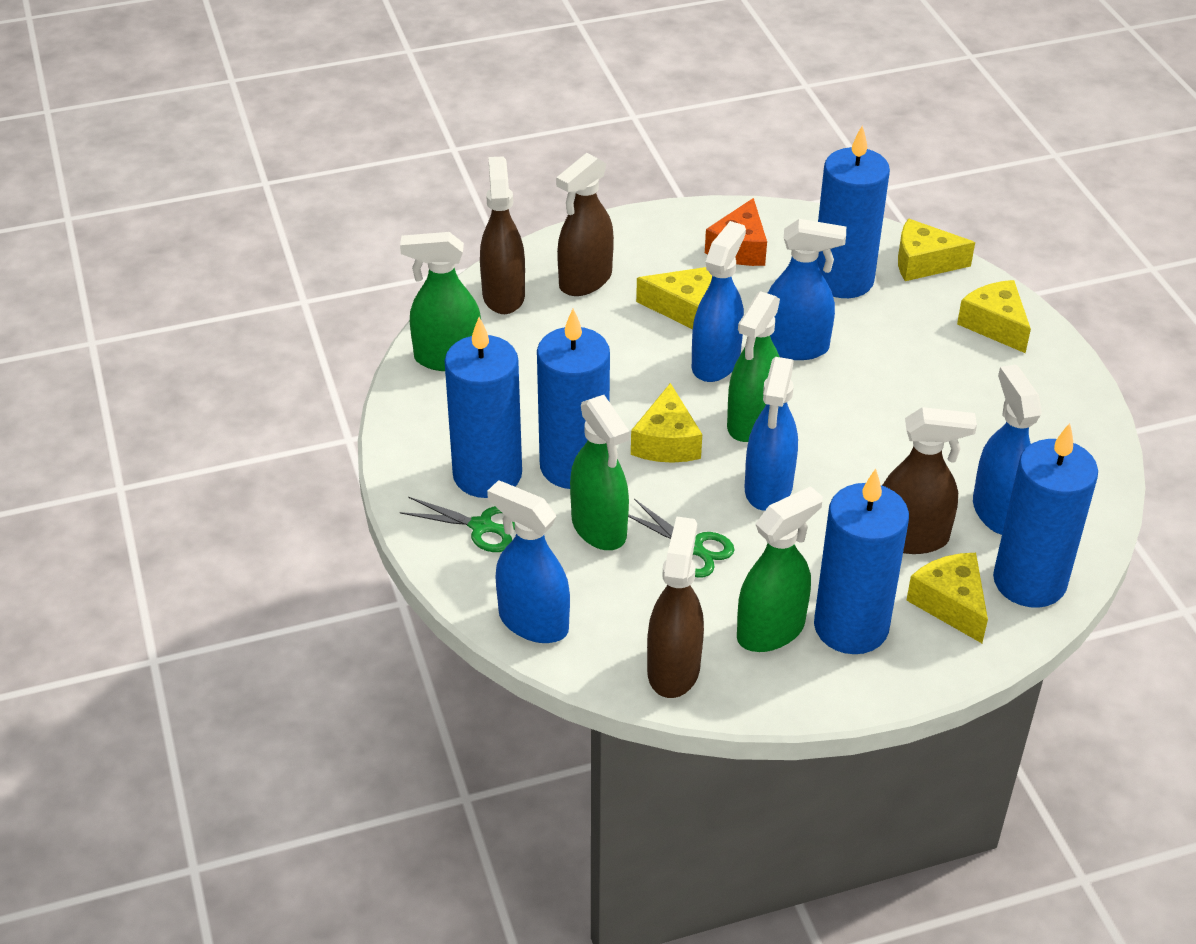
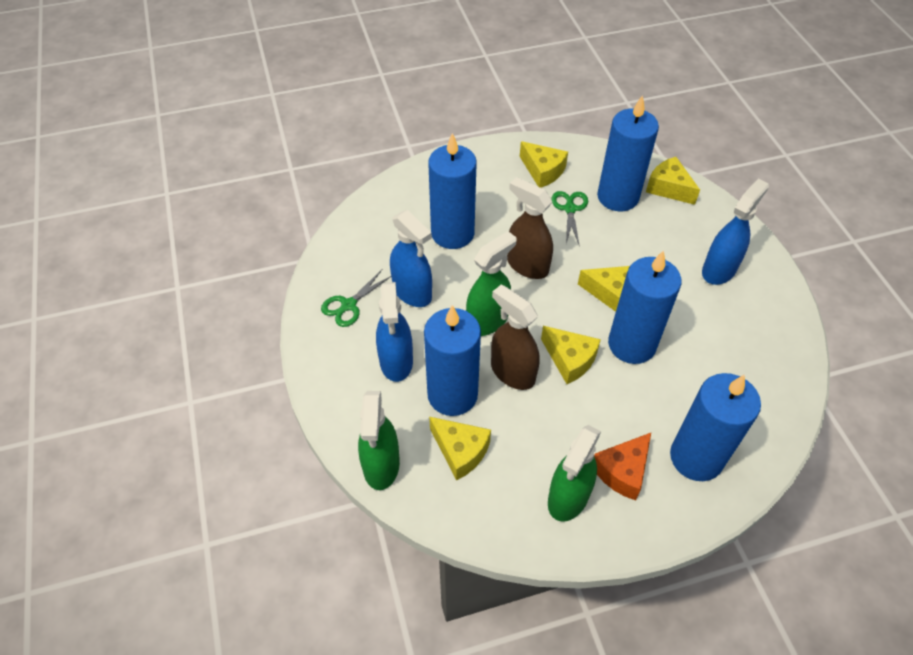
blue spray bottle: 5 -> 3
brown spray bottle: 4 -> 2
green spray bottle: 4 -> 3

